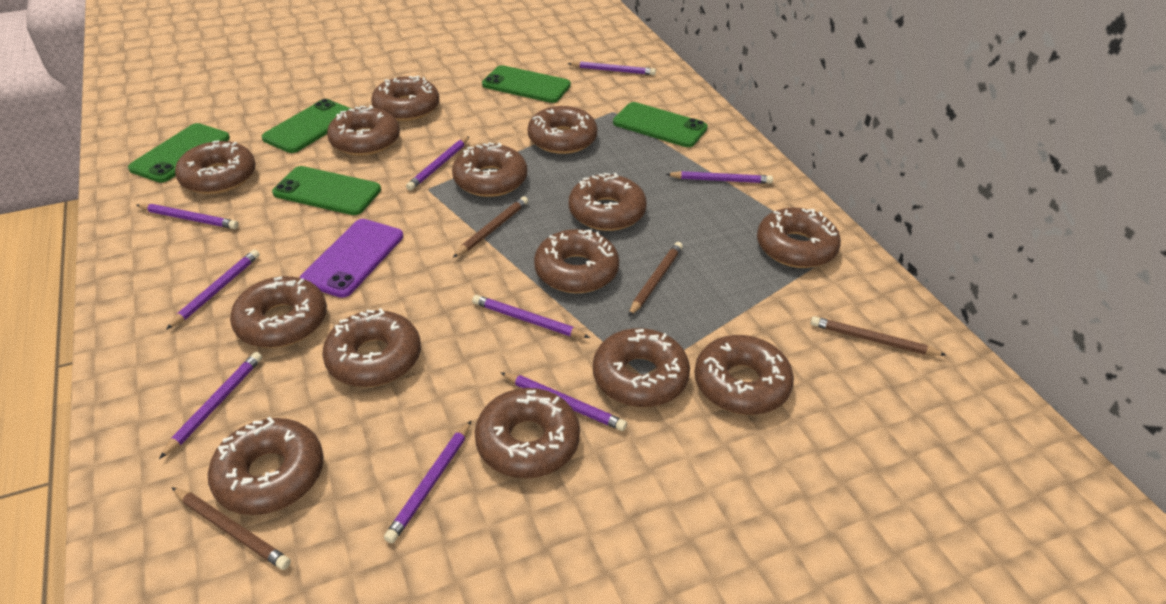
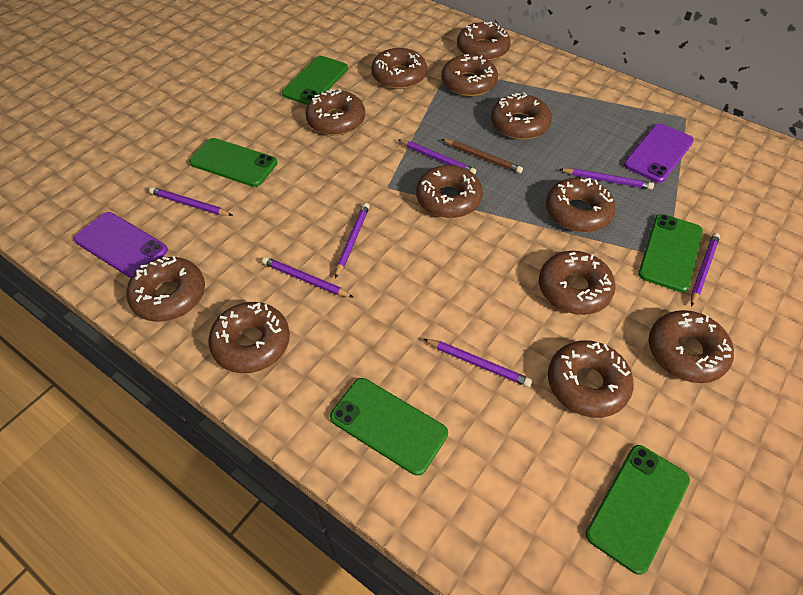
brown donut: 14 -> 12
brown pencil: 4 -> 1
purple pencil: 9 -> 7
purple phone: 1 -> 2

